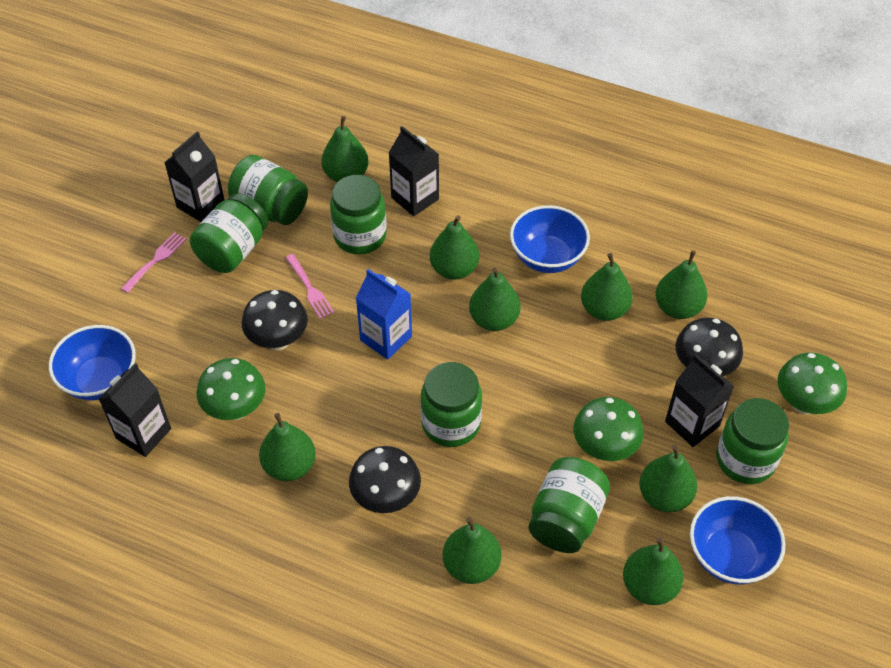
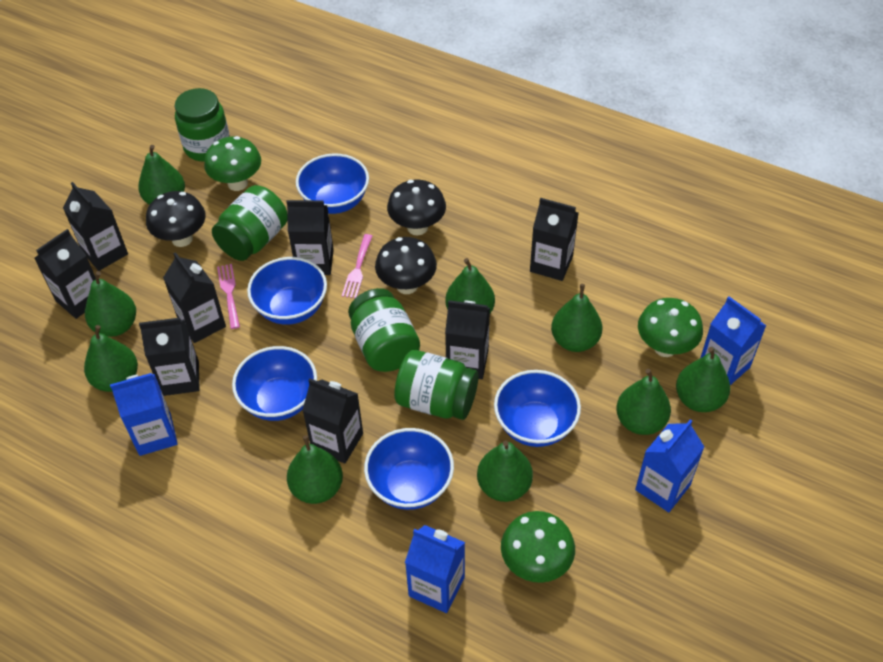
black carton: 4 -> 8
blue bowl: 3 -> 5
blue carton: 1 -> 4
green jar: 6 -> 4

